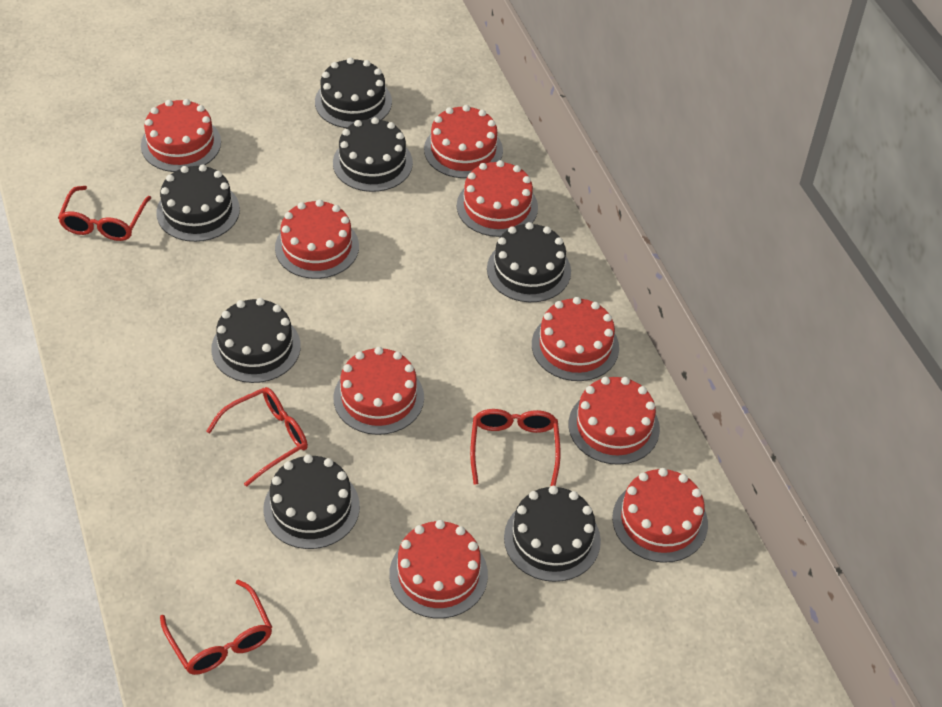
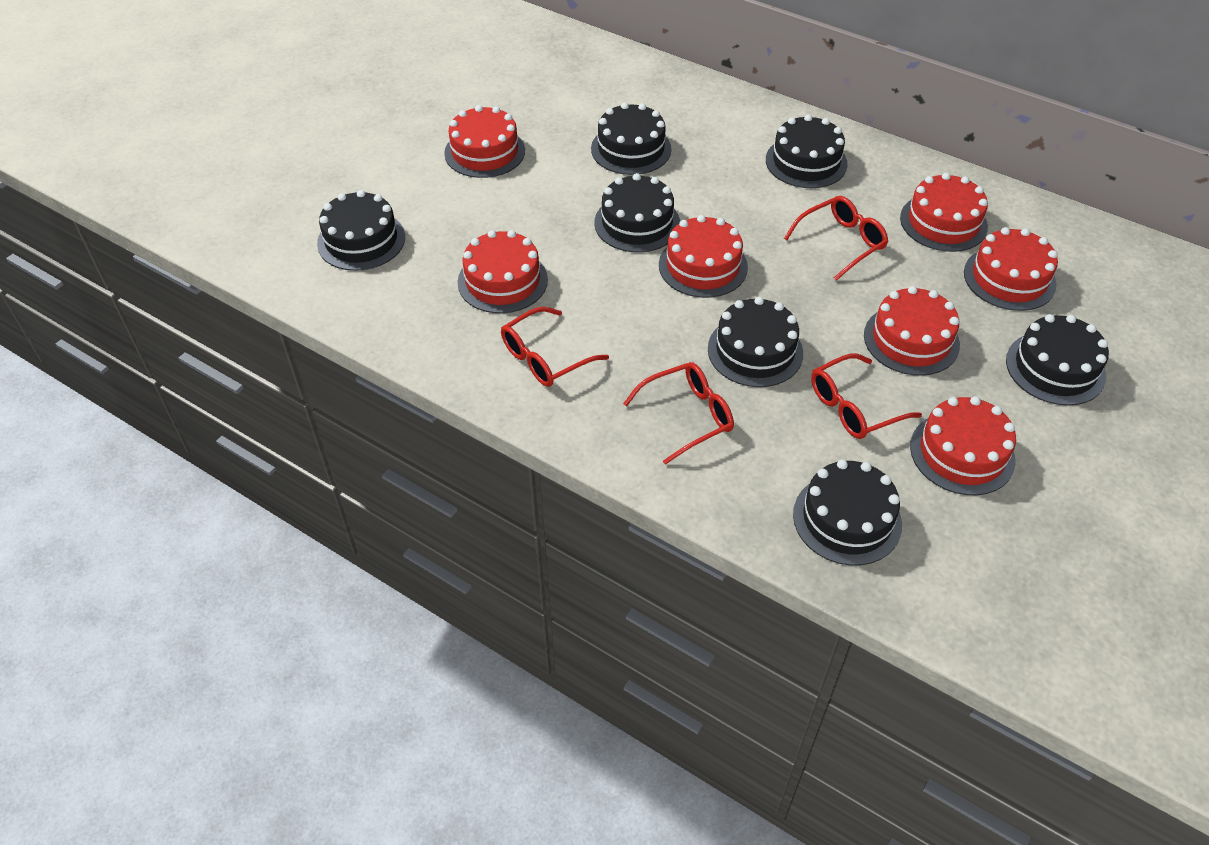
red cake: 9 -> 7

